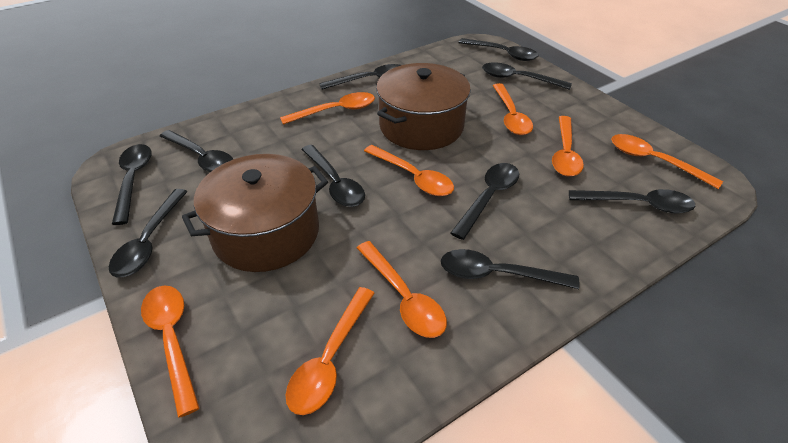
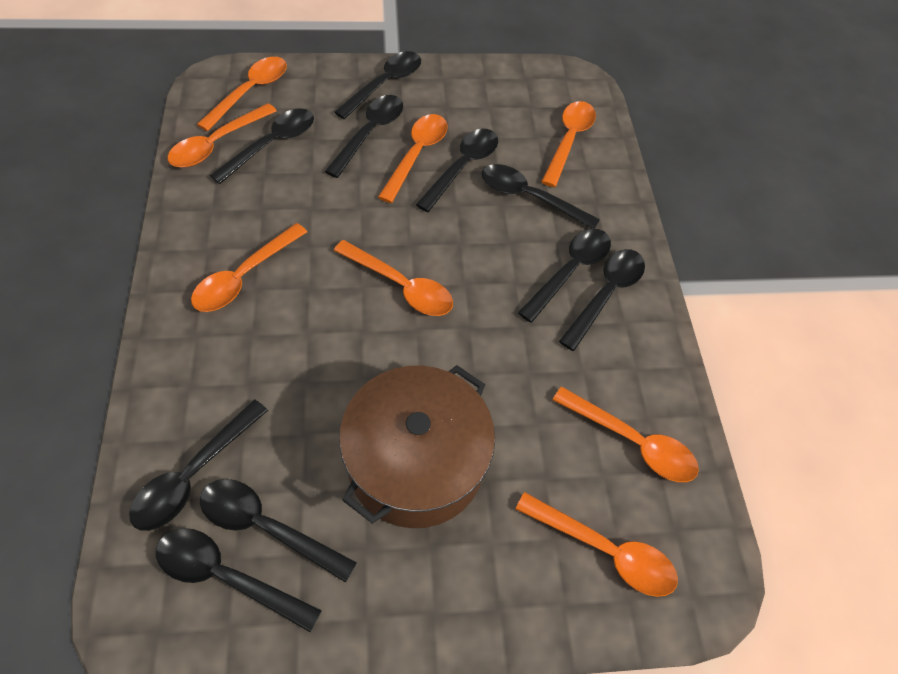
brown pot: 2 -> 1

